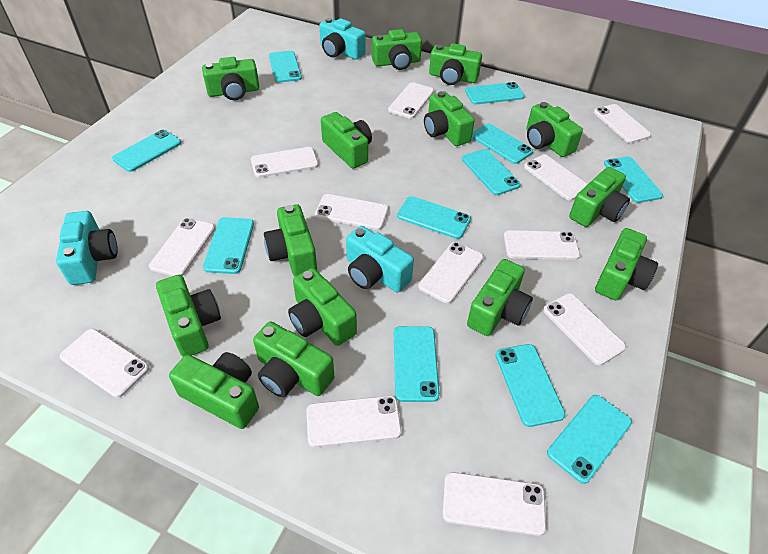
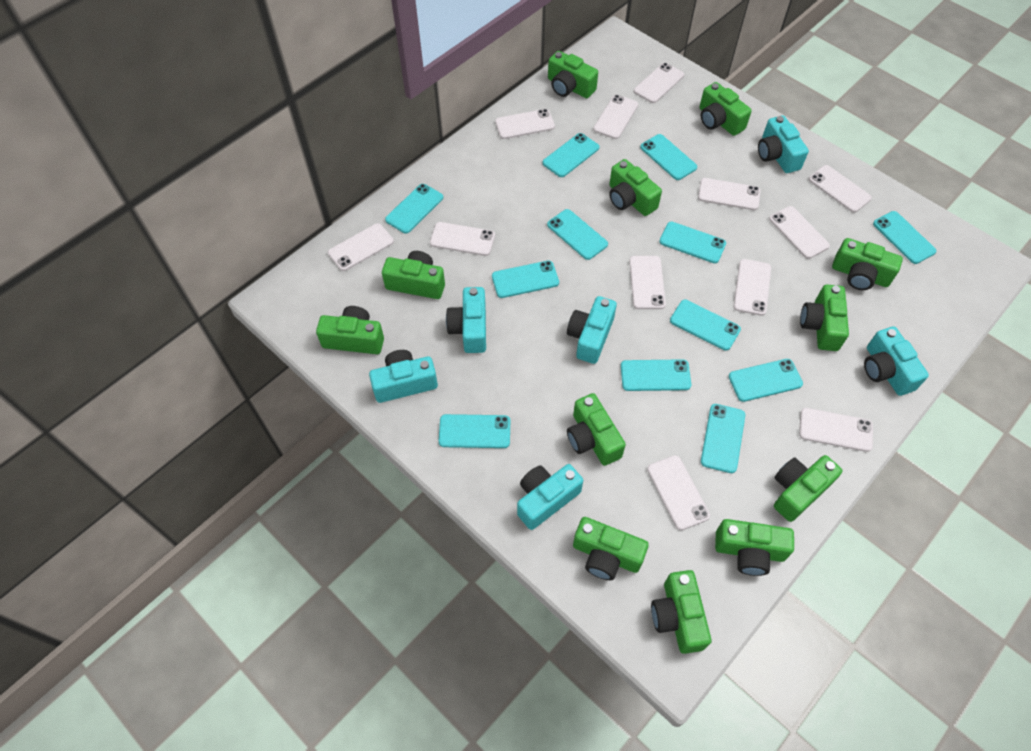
green camera: 14 -> 12
turquoise camera: 3 -> 6
turquoise phone: 11 -> 12

